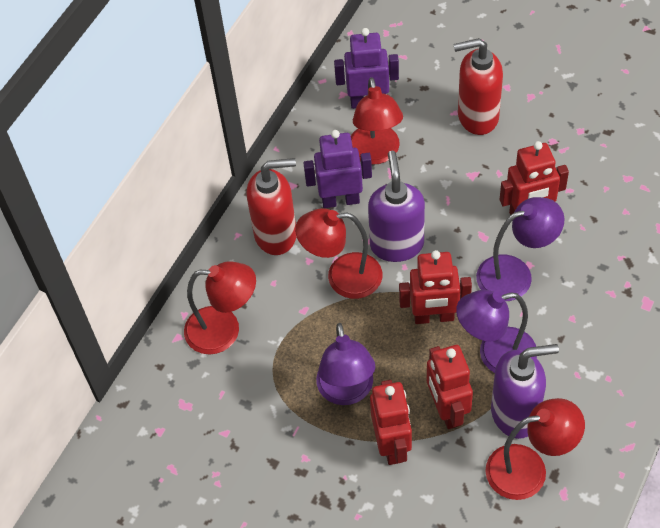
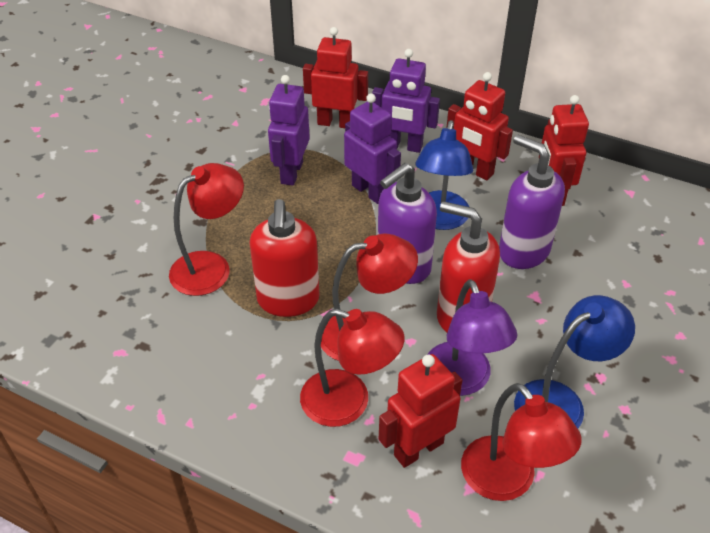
blue lamp: 0 -> 2
purple lamp: 3 -> 1
purple robot: 2 -> 3

